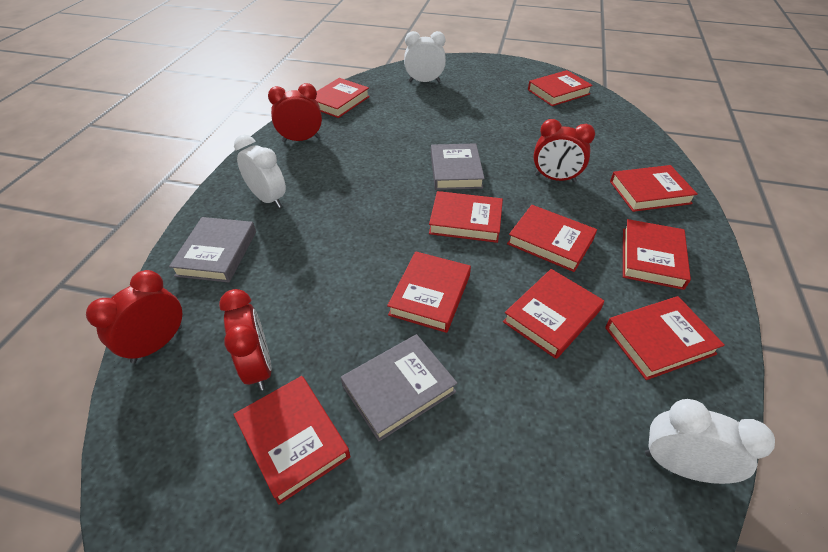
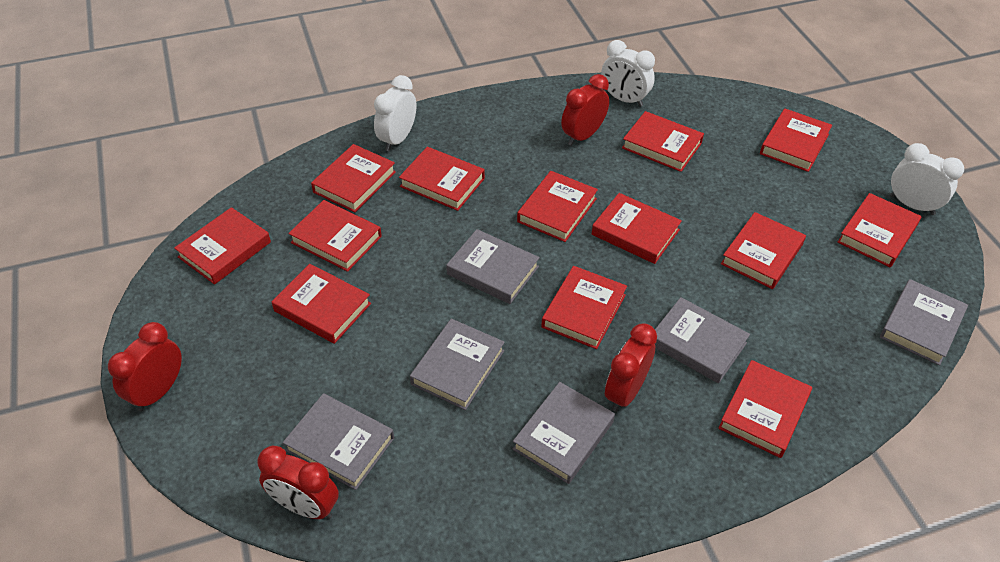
grey book: 3 -> 6
red book: 10 -> 13

